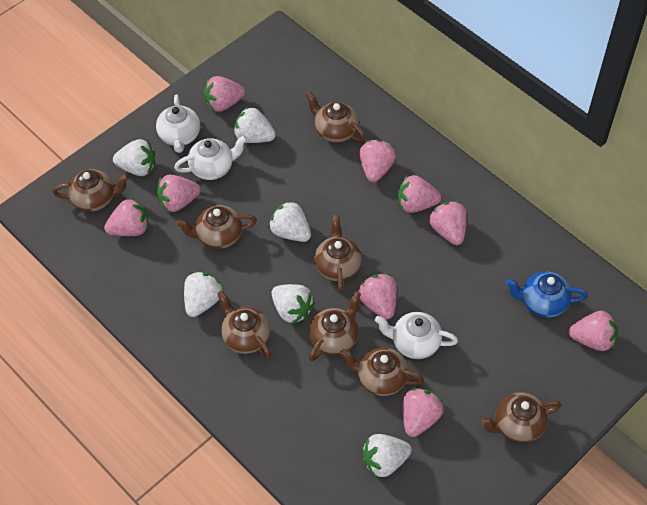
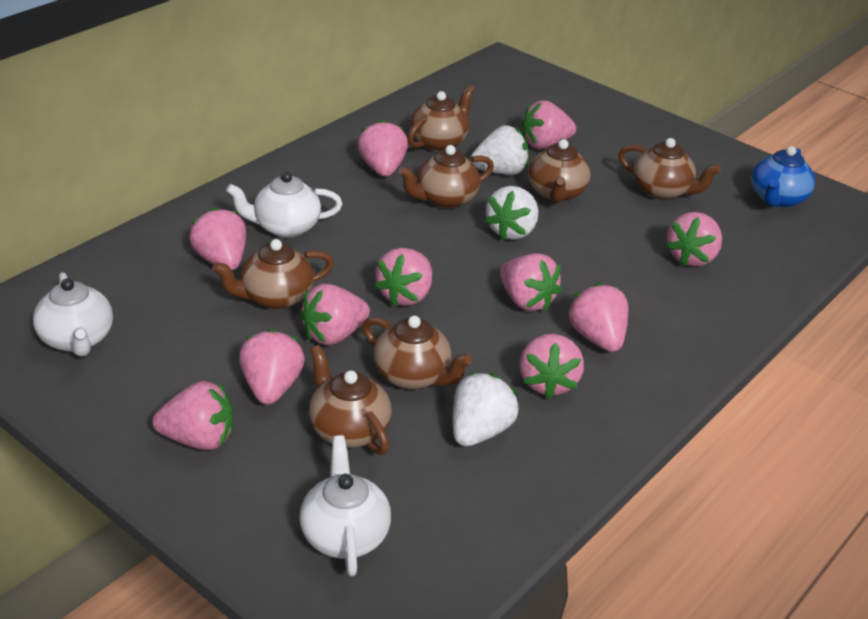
brown teapot: 8 -> 7
pink strawberry: 9 -> 11
white strawberry: 6 -> 3

